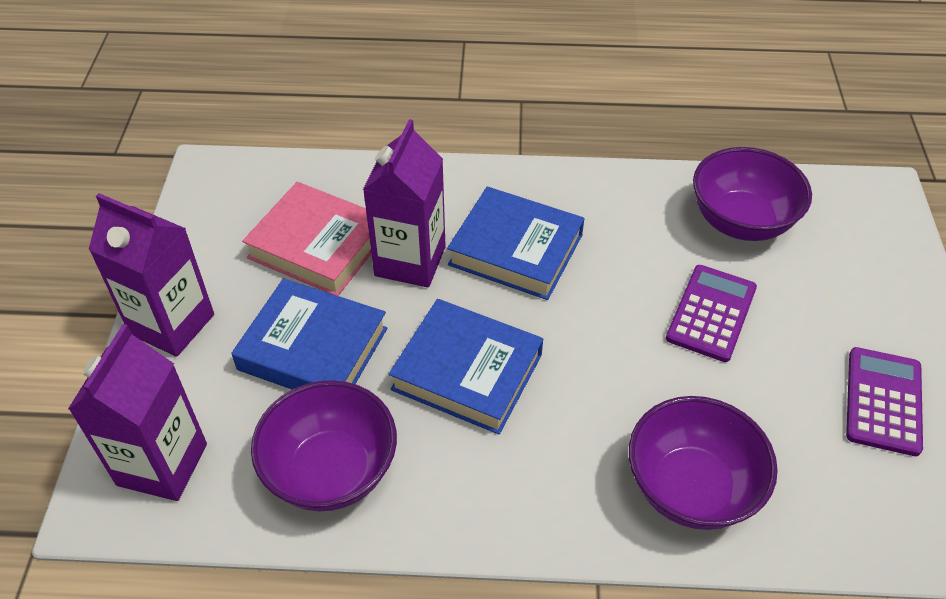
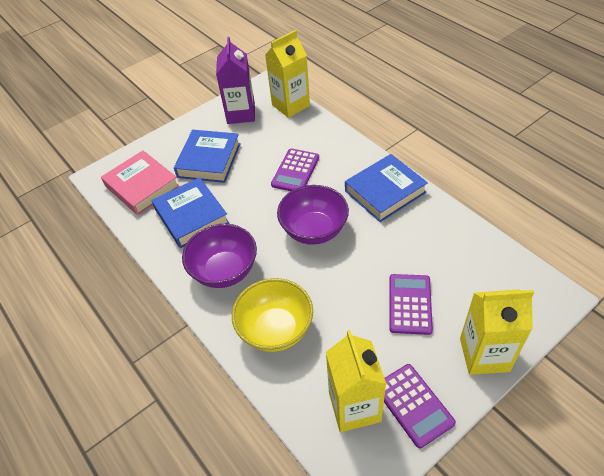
purple bowl: 3 -> 2
purple calculator: 2 -> 3
purple carton: 3 -> 1
yellow bowl: 0 -> 1
yellow carton: 0 -> 3

